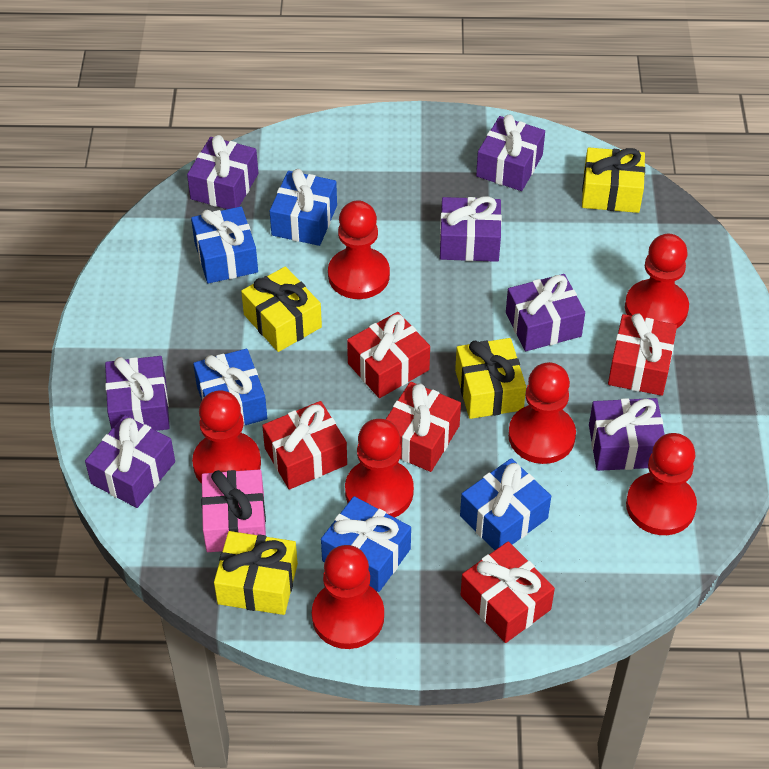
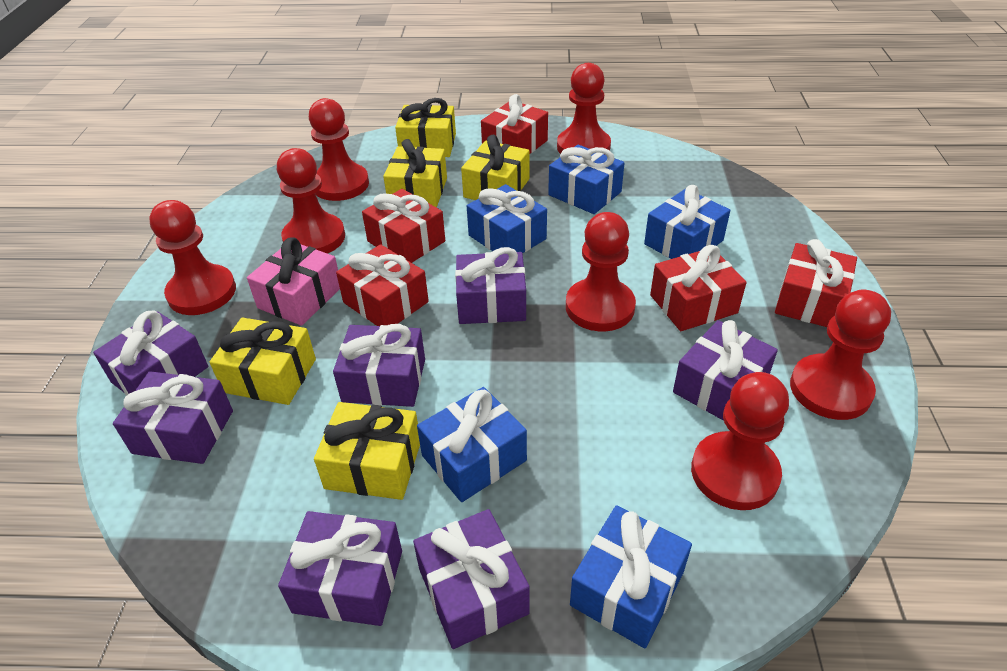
yellow gift: 4 -> 5

